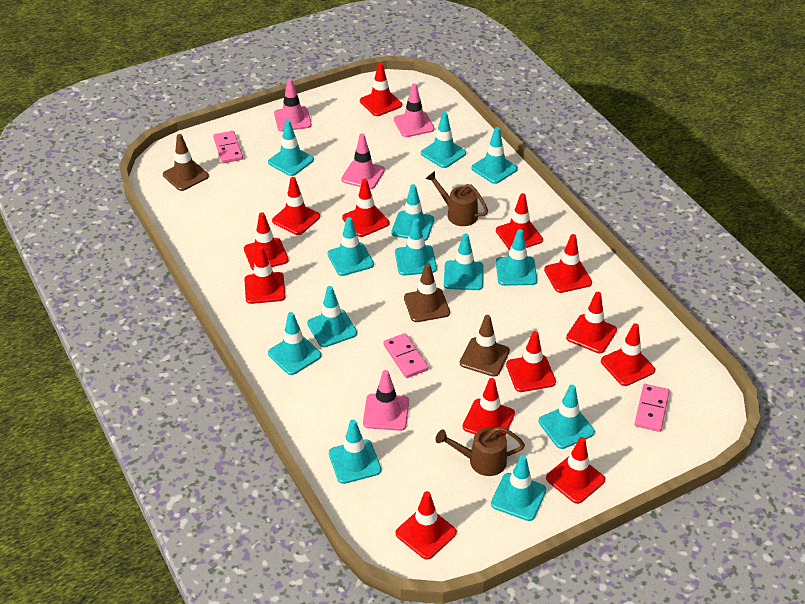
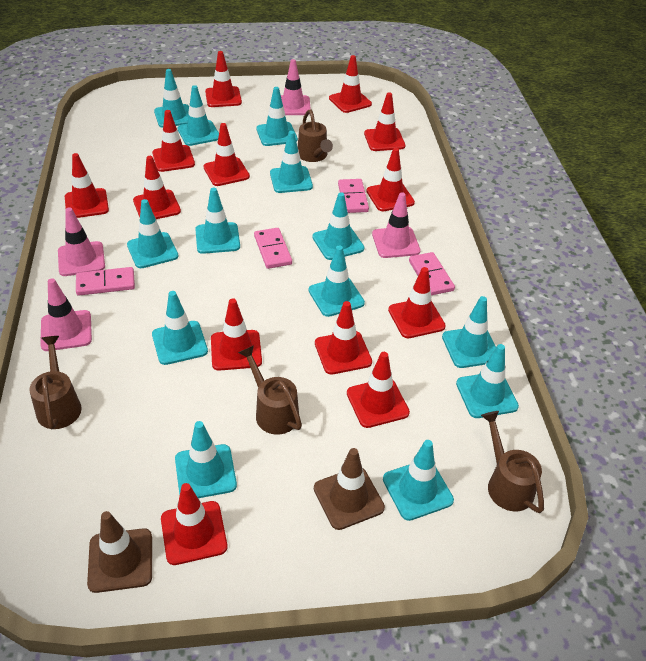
brown traffic cone: 3 -> 2
brown watering can: 2 -> 4
pink domino: 3 -> 4

